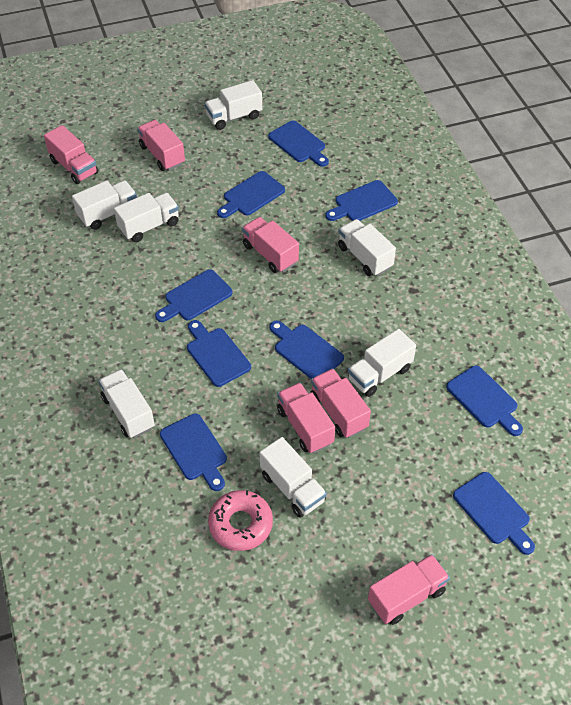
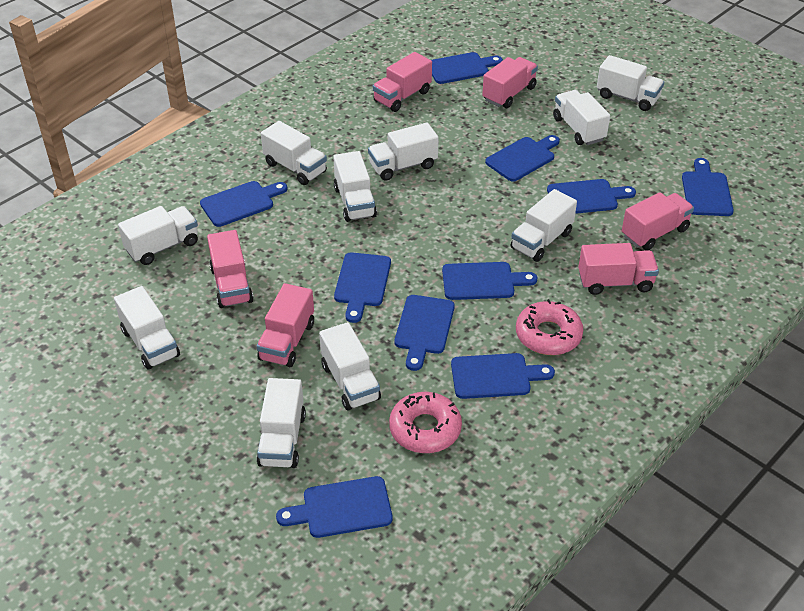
blue cutting board: 9 -> 10
pink donut: 1 -> 2
white truck: 7 -> 10

